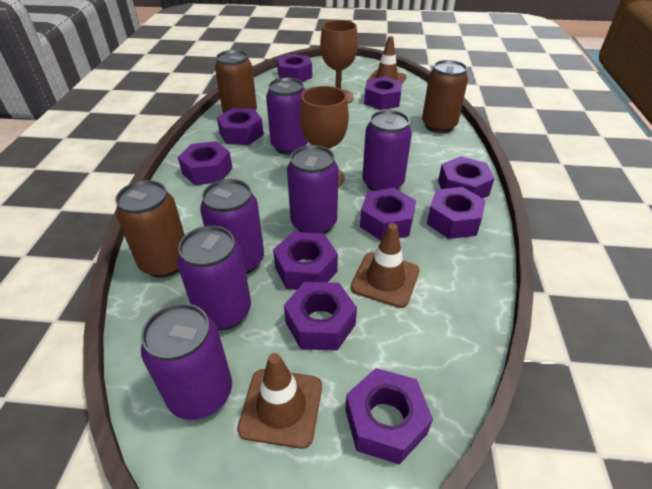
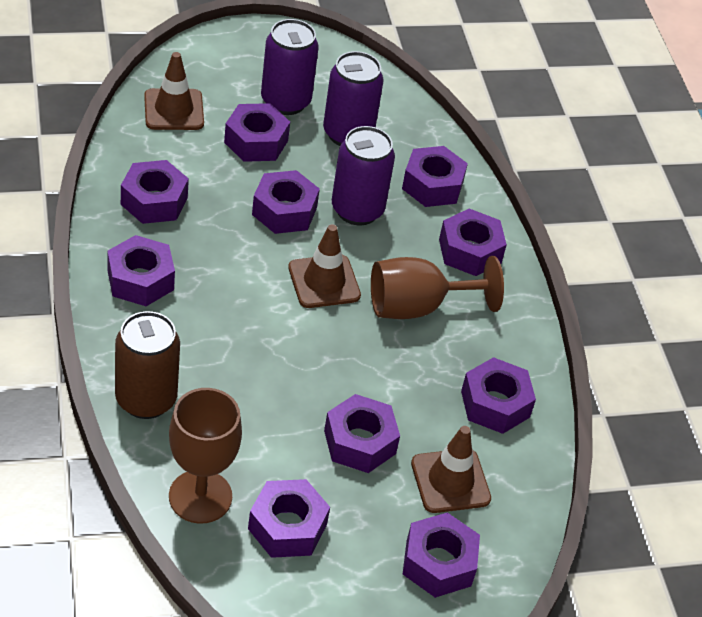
brown can: 3 -> 1
purple can: 6 -> 3

